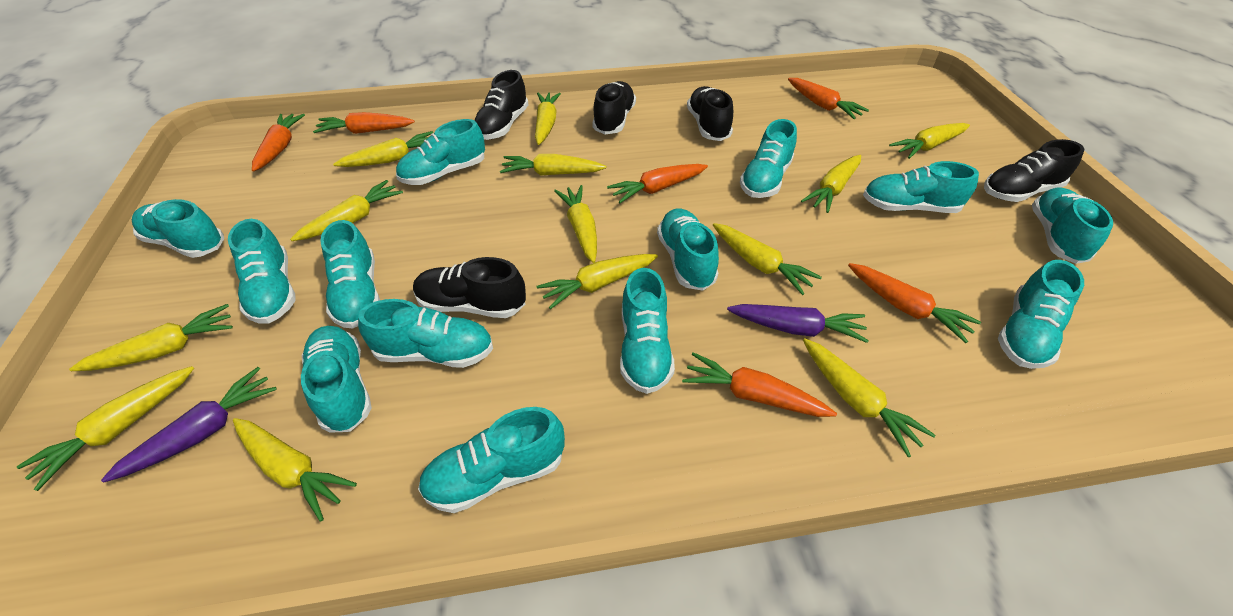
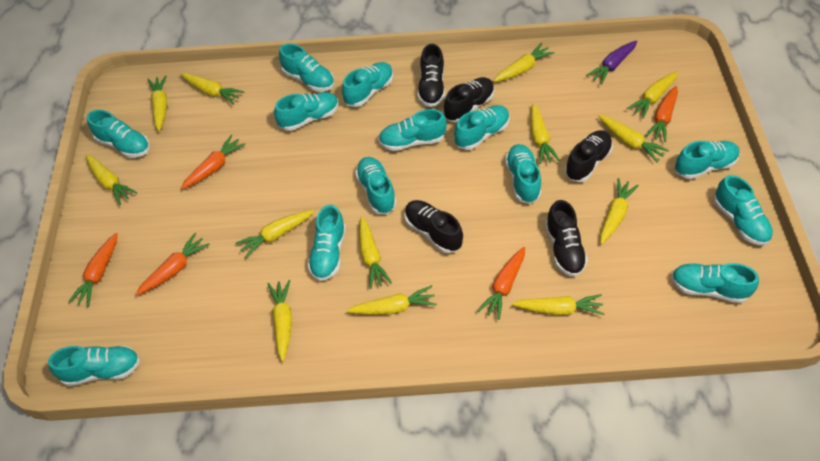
orange carrot: 6 -> 5
purple carrot: 2 -> 1

